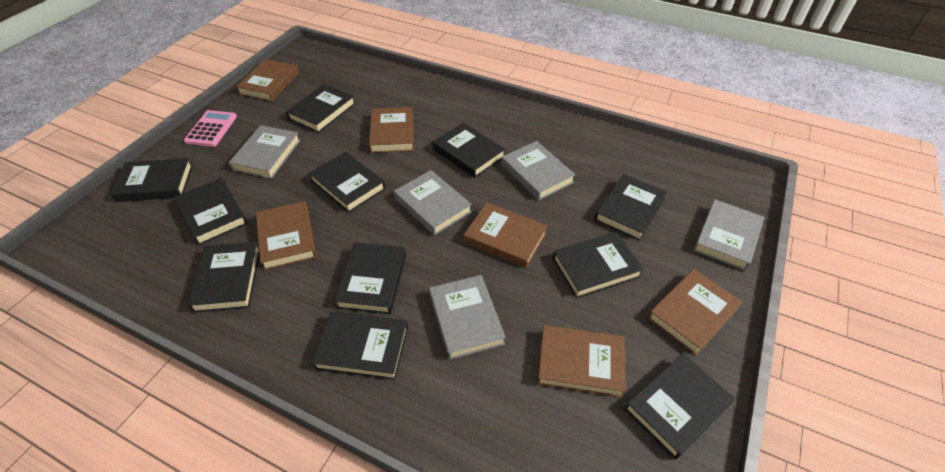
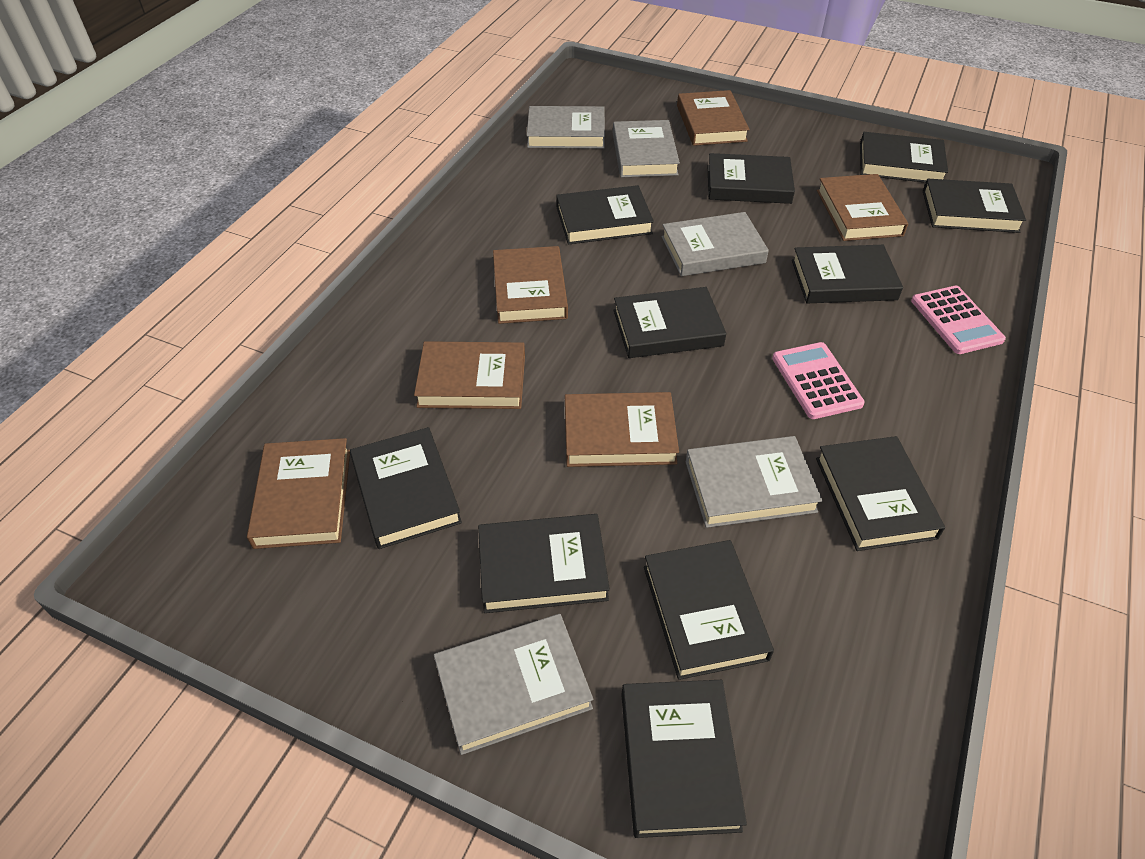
pink calculator: 1 -> 2

